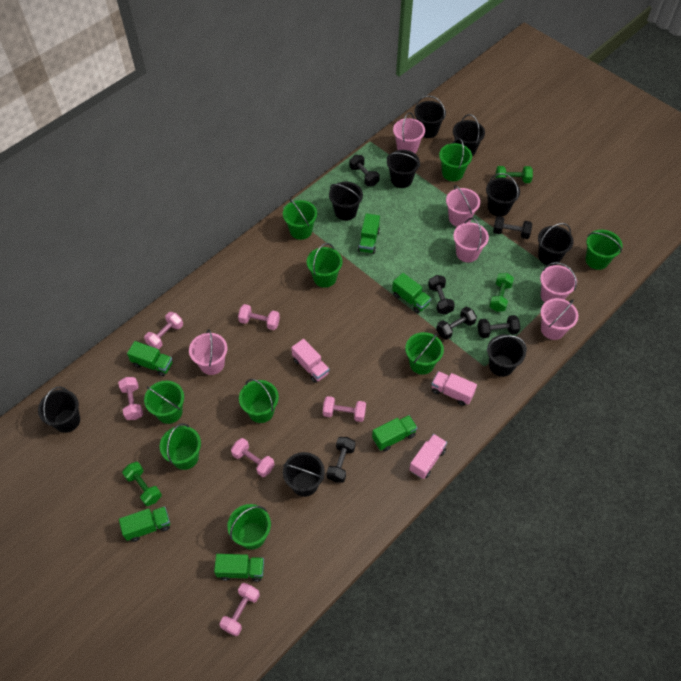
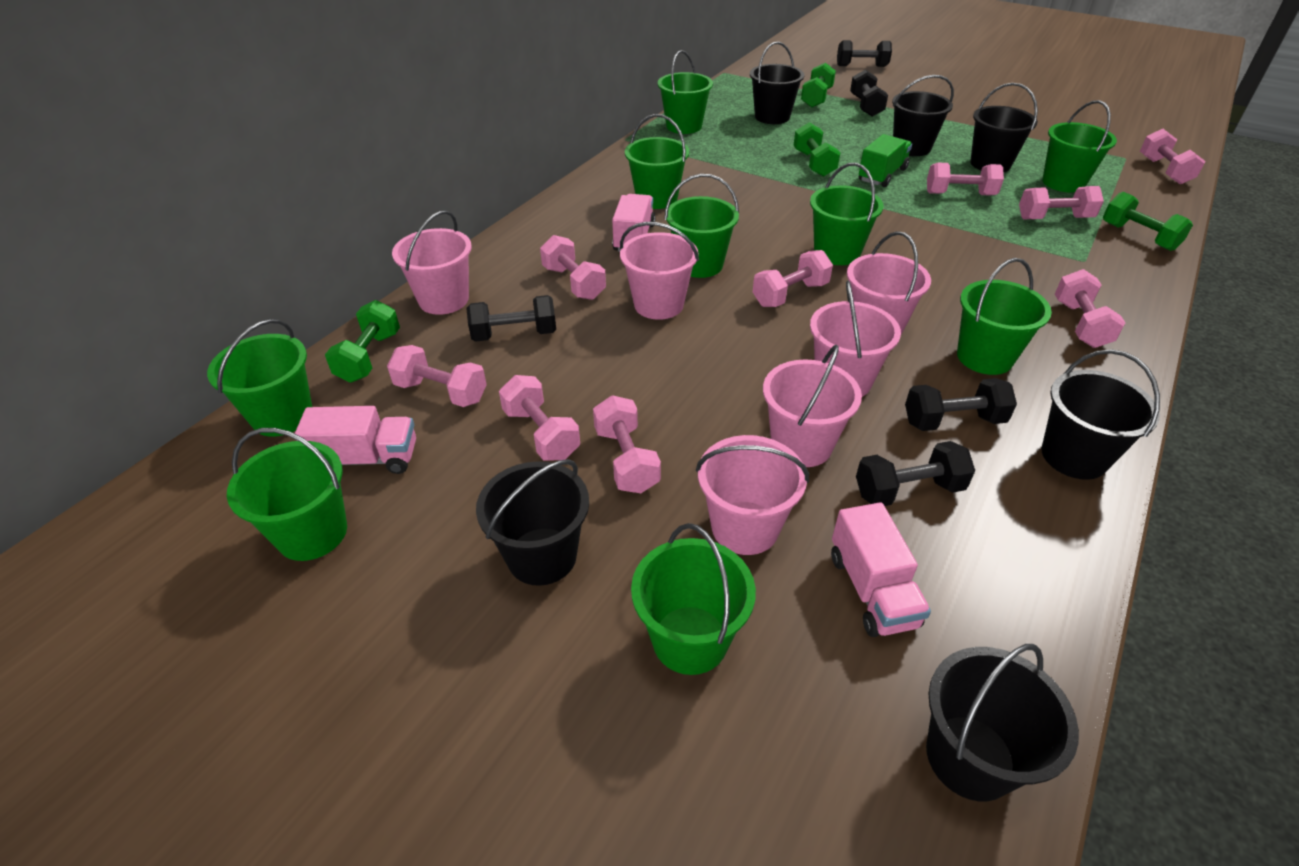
black bucket: 9 -> 6
black dumbbell: 6 -> 5
green dumbbell: 3 -> 4
green truck: 6 -> 1
pink dumbbell: 6 -> 9

